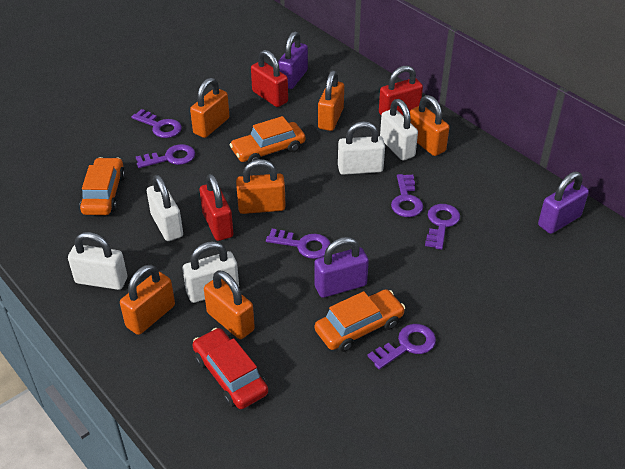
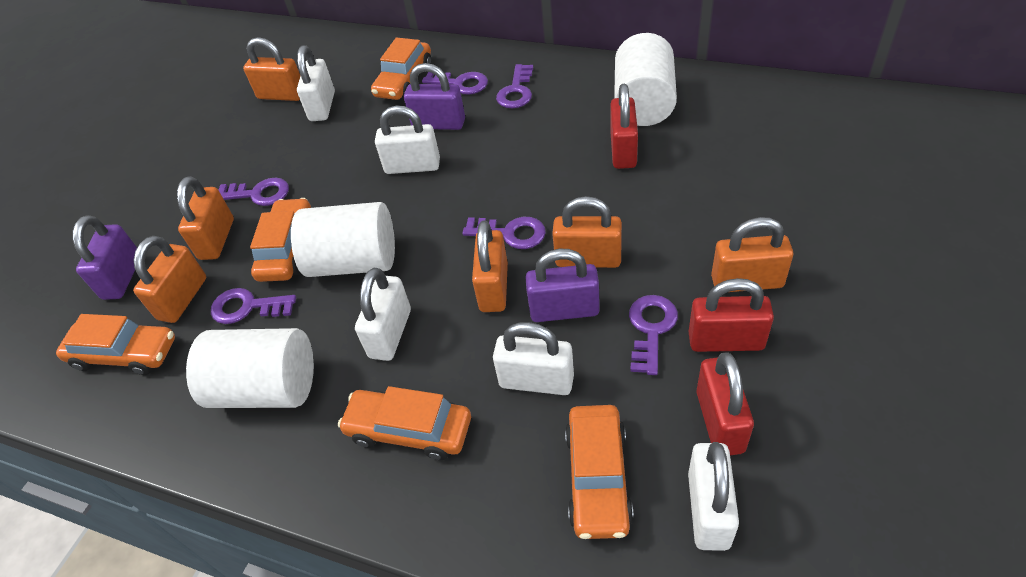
orange car: 3 -> 5
red car: 1 -> 0
white cylinder: 0 -> 3

